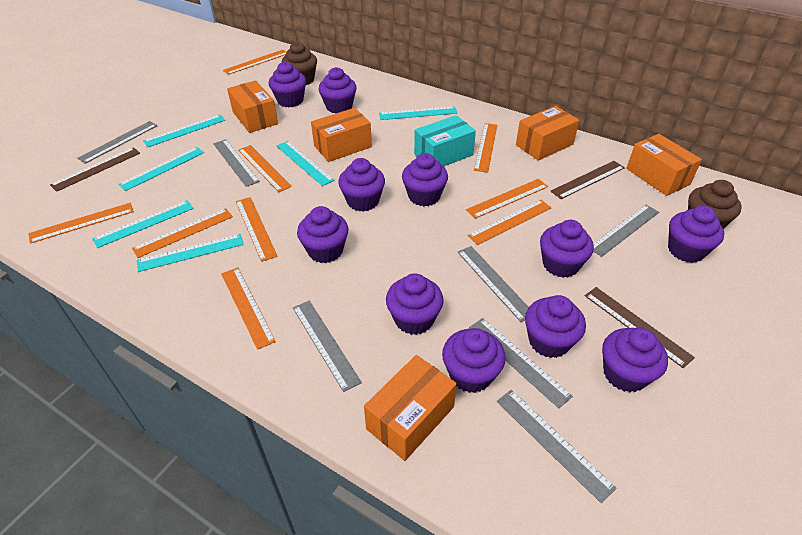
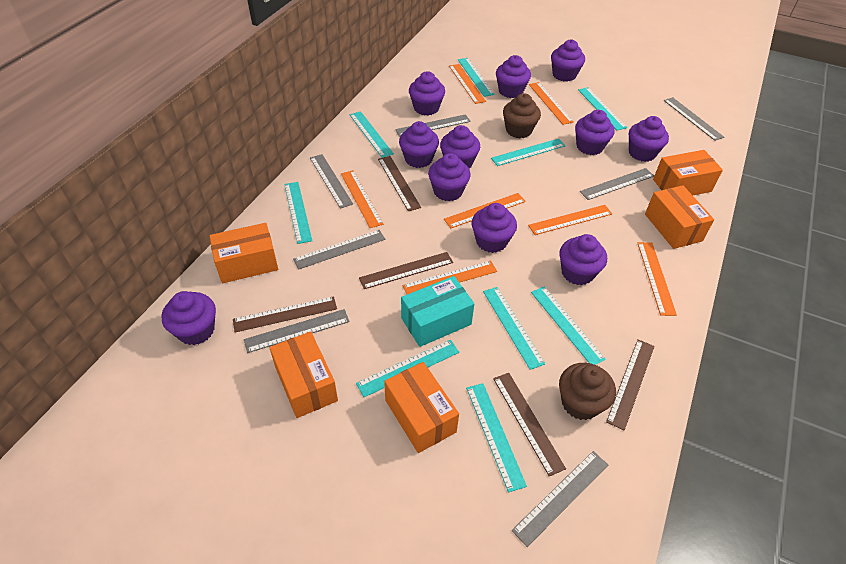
brown ruler: 3 -> 5
orange ruler: 9 -> 7
turquoise ruler: 6 -> 9

